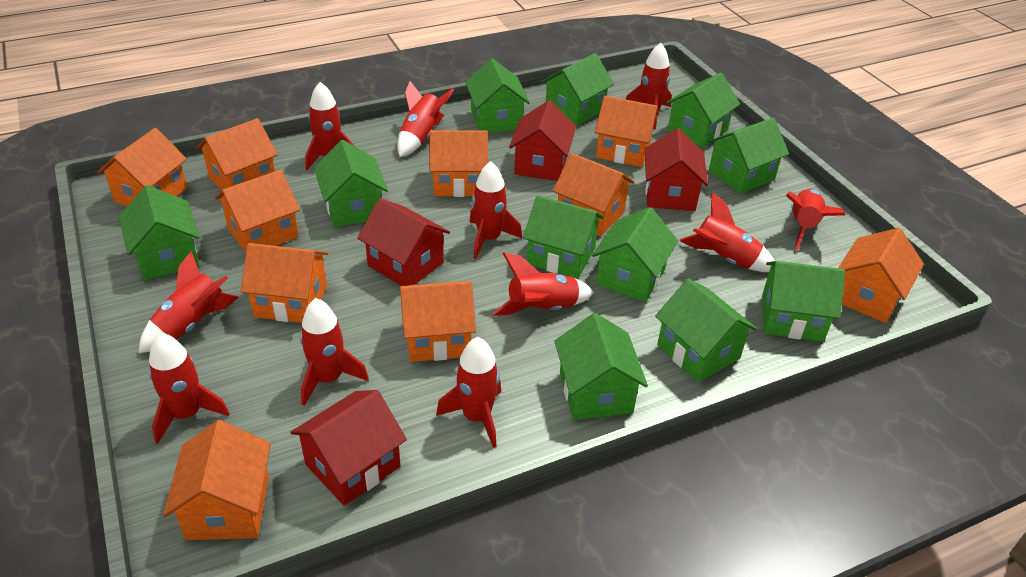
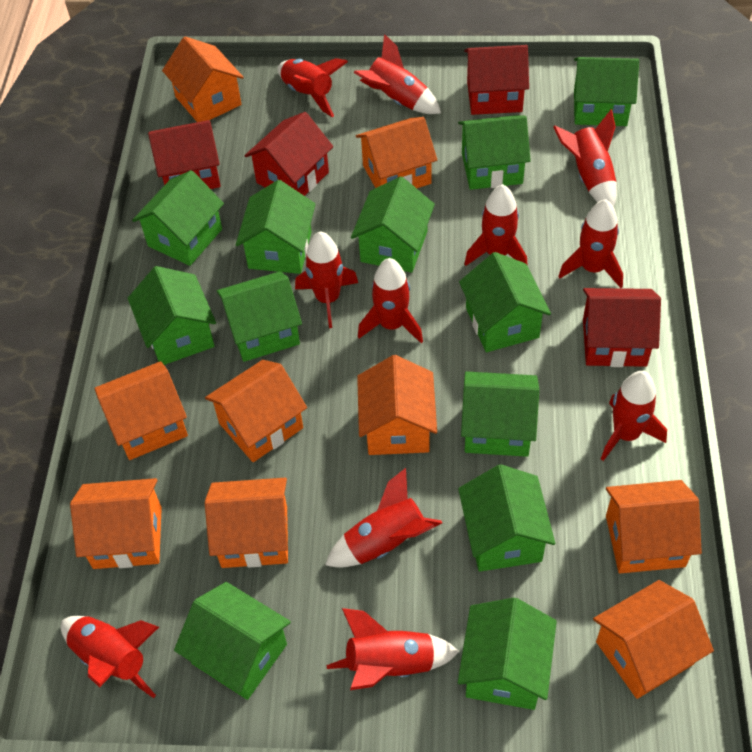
green house: 11 -> 12
orange house: 10 -> 9

